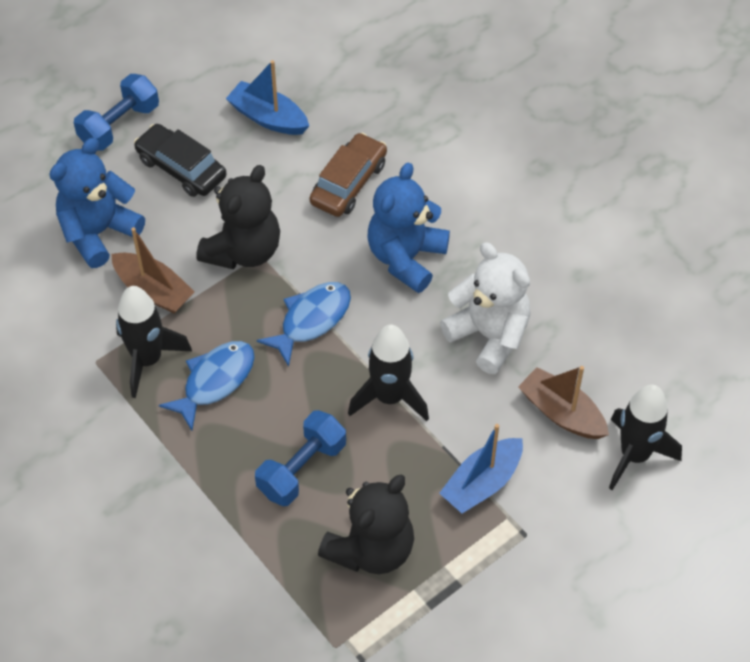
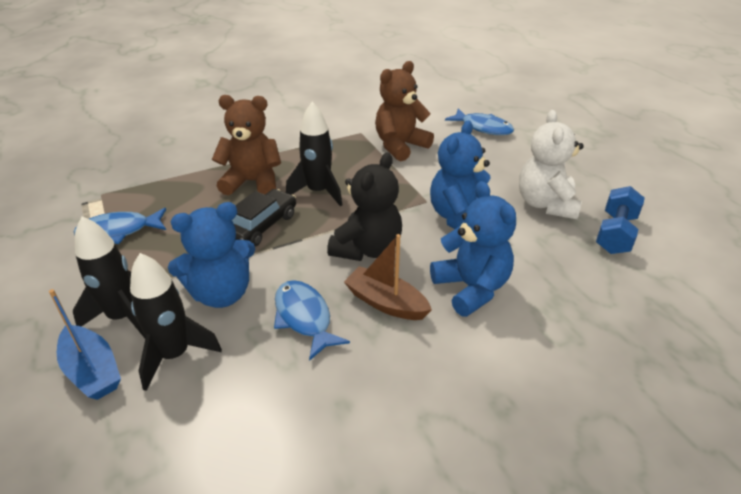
black teddy bear: 2 -> 1
blue boat: 2 -> 1
blue dumbbell: 2 -> 1
blue fish: 2 -> 3
blue teddy bear: 2 -> 3
brown boat: 2 -> 1
brown car: 1 -> 0
brown teddy bear: 0 -> 2

